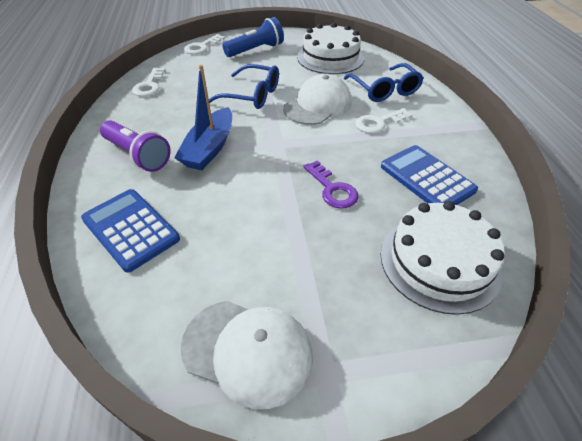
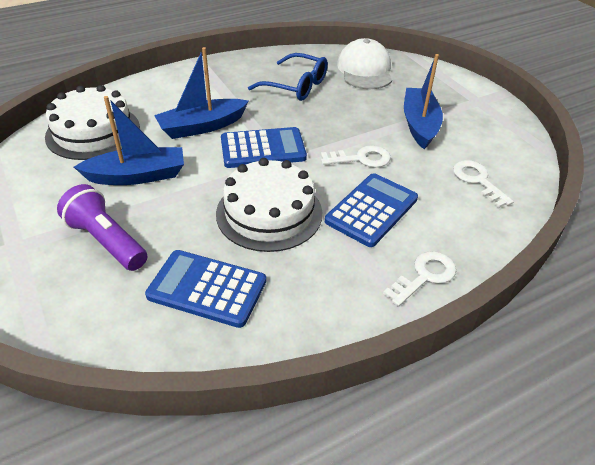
blue boat: 1 -> 3
blue calculator: 2 -> 3
blue flashlight: 1 -> 0
blue glasses: 2 -> 1
purple key: 1 -> 0
white cap: 2 -> 1

